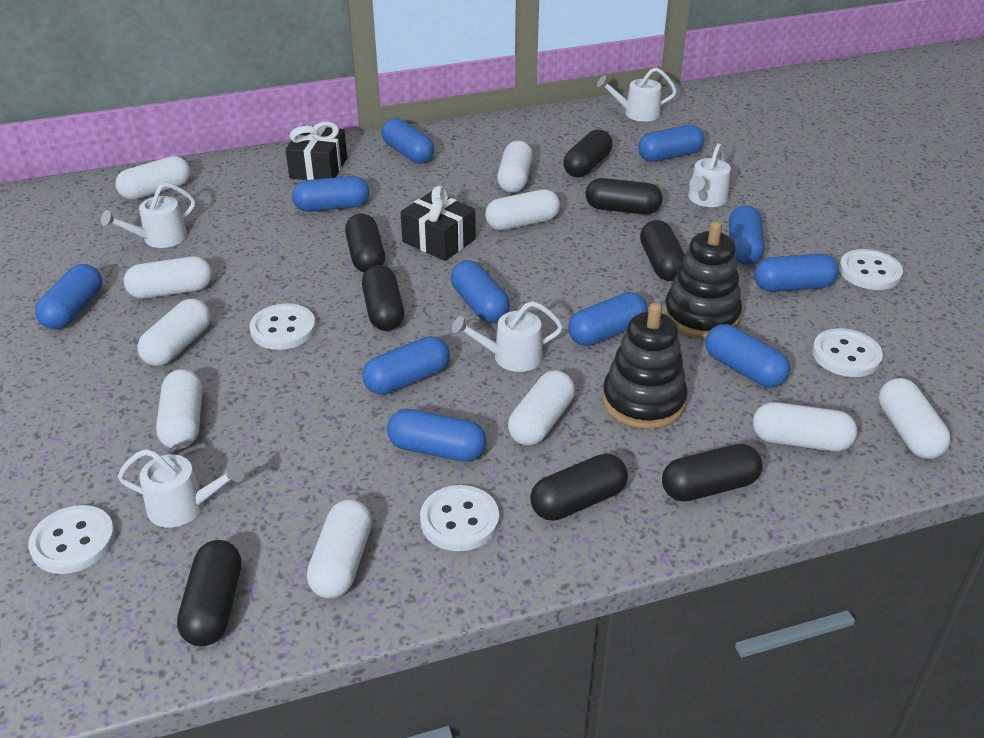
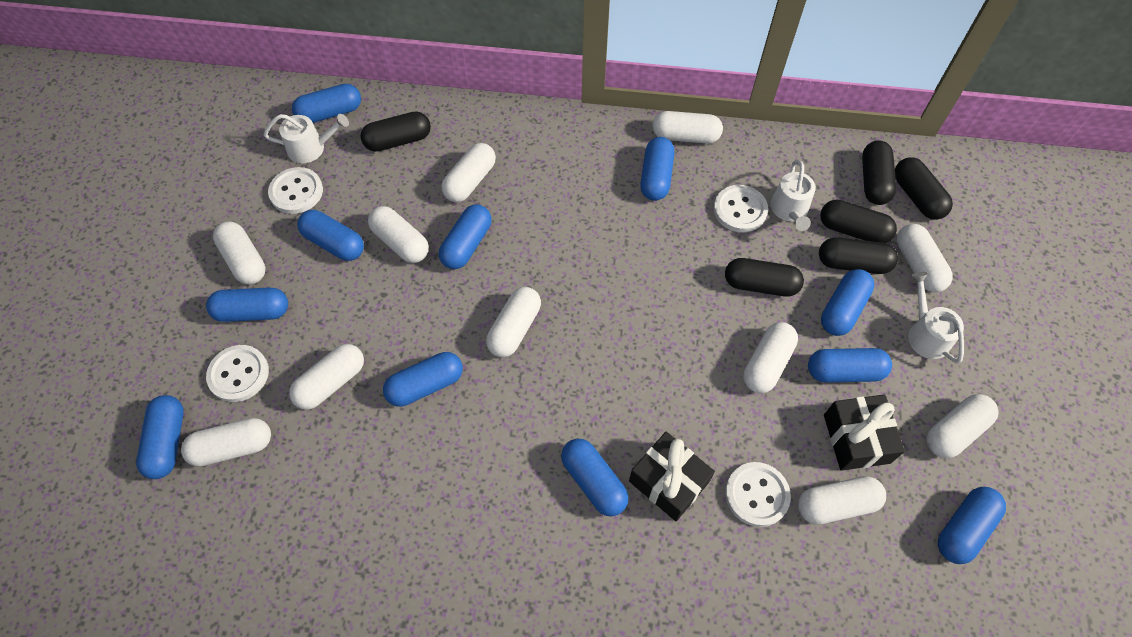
black capsule: 8 -> 6
black stacking toy: 2 -> 0
white button: 5 -> 4
white capsule: 10 -> 11
white watering can: 5 -> 3

